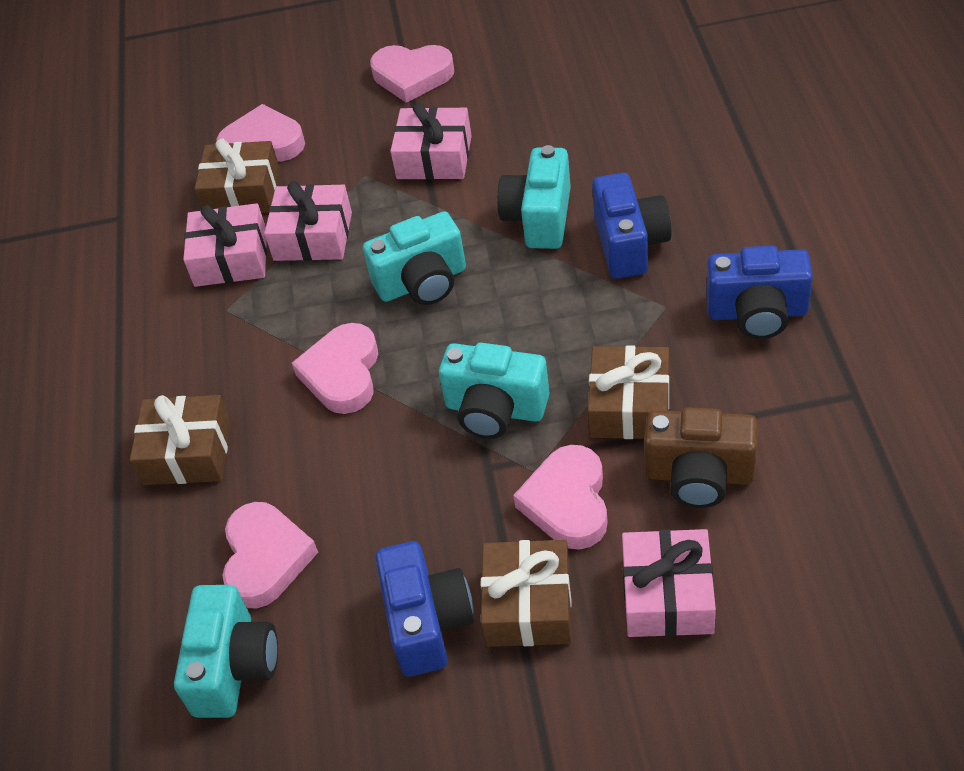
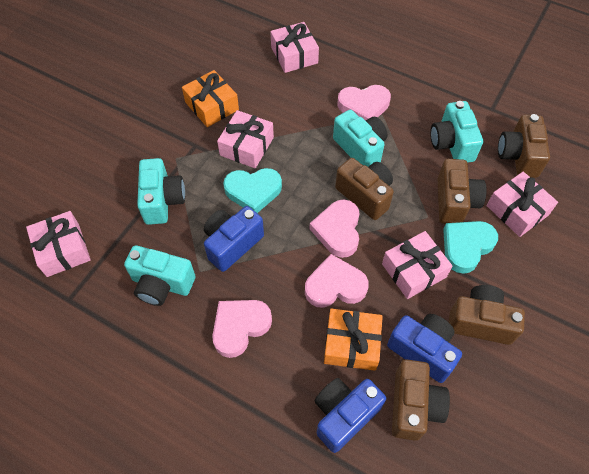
brown camera: 1 -> 5
brown gift: 4 -> 0
orange gift: 0 -> 2
pink gift: 4 -> 5
pink heart: 5 -> 4
turquoise heart: 0 -> 2

